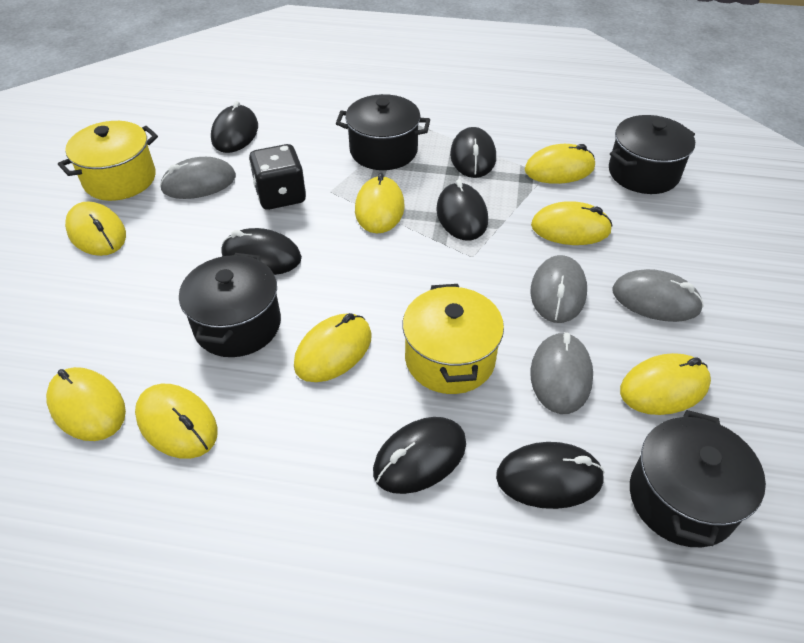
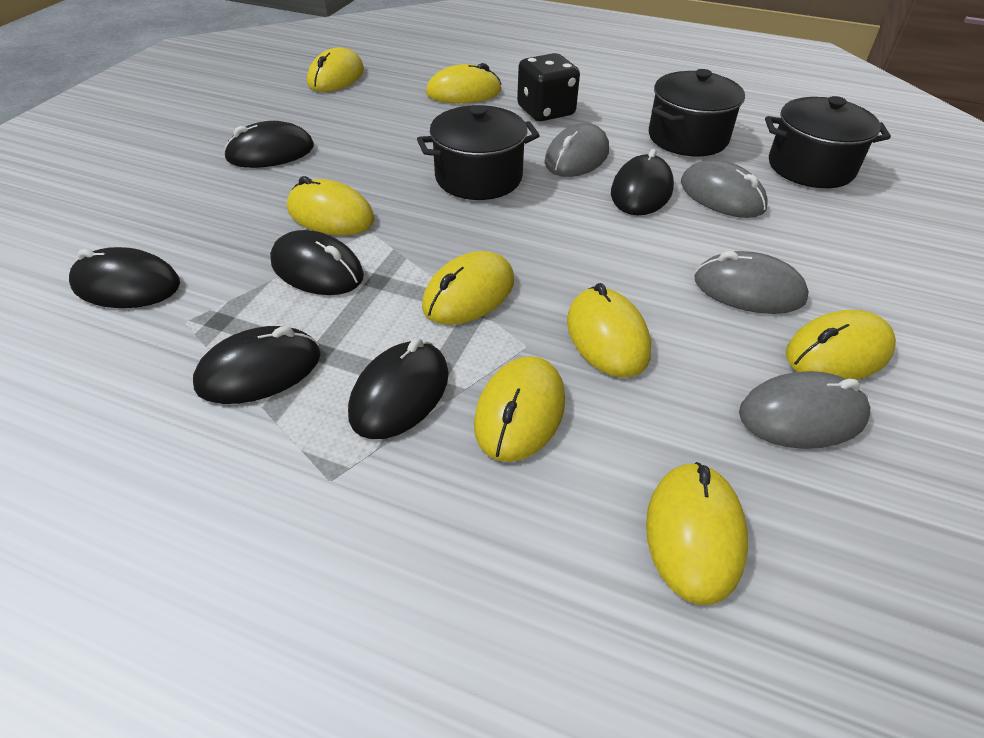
black pot: 4 -> 3
yellow pot: 2 -> 0

